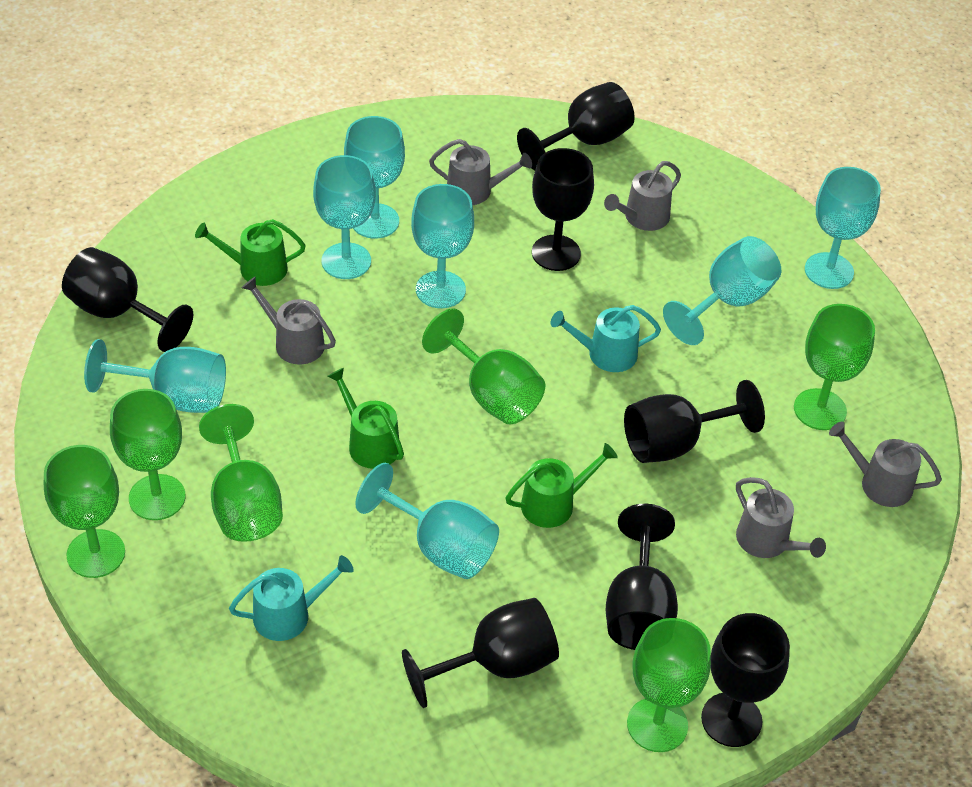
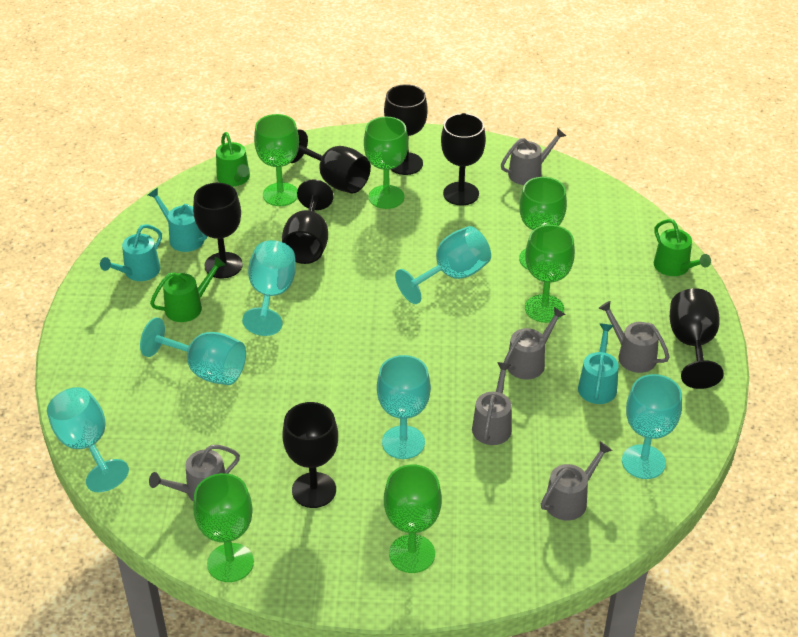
grey watering can: 5 -> 6
turquoise goblet: 7 -> 6
turquoise watering can: 2 -> 3

